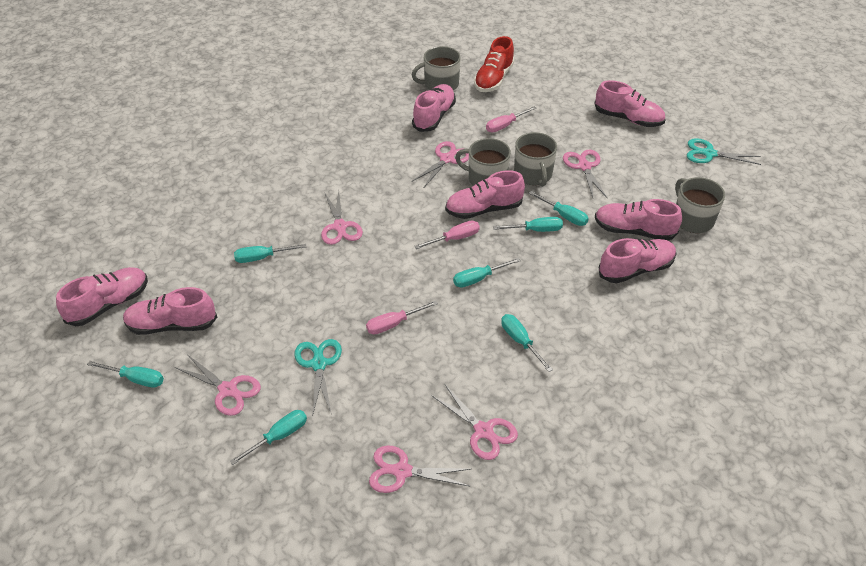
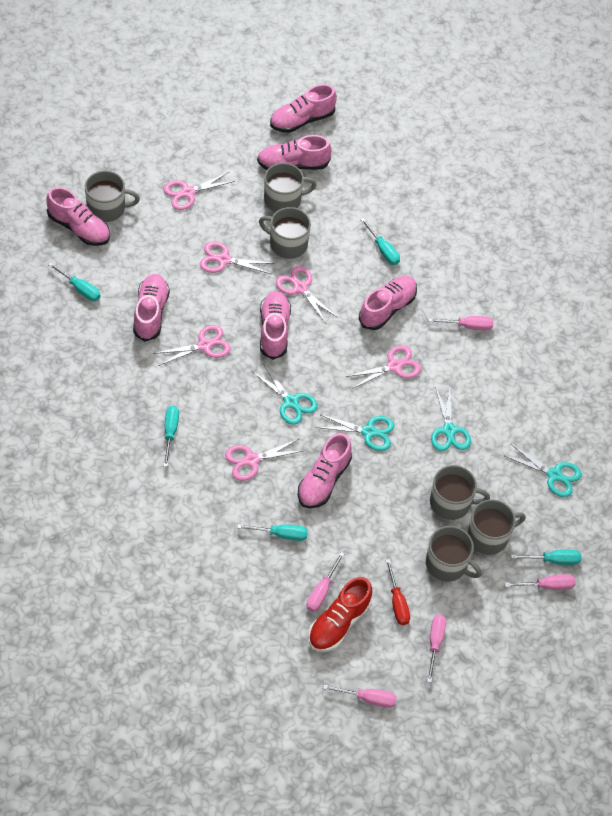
grey mug: 4 -> 6
pink screwdriver: 3 -> 5
red screwdriver: 0 -> 1
turquoise scissors: 2 -> 4
turquoise screwdriver: 7 -> 5

